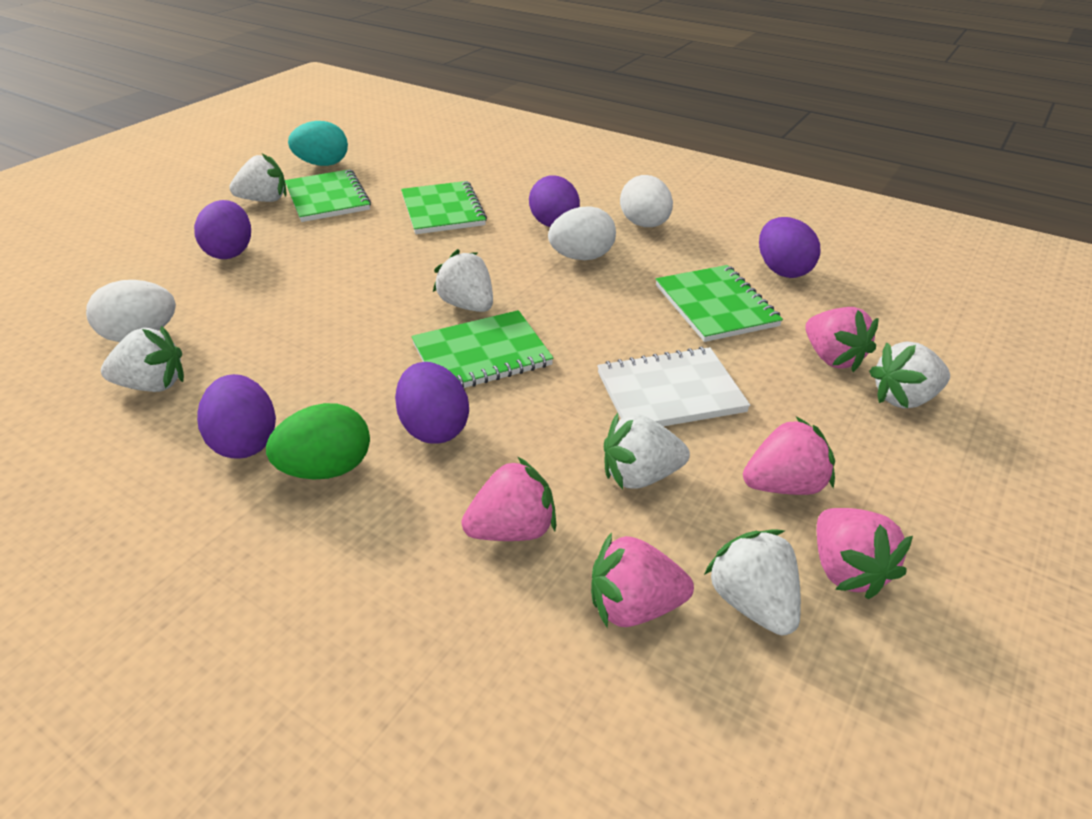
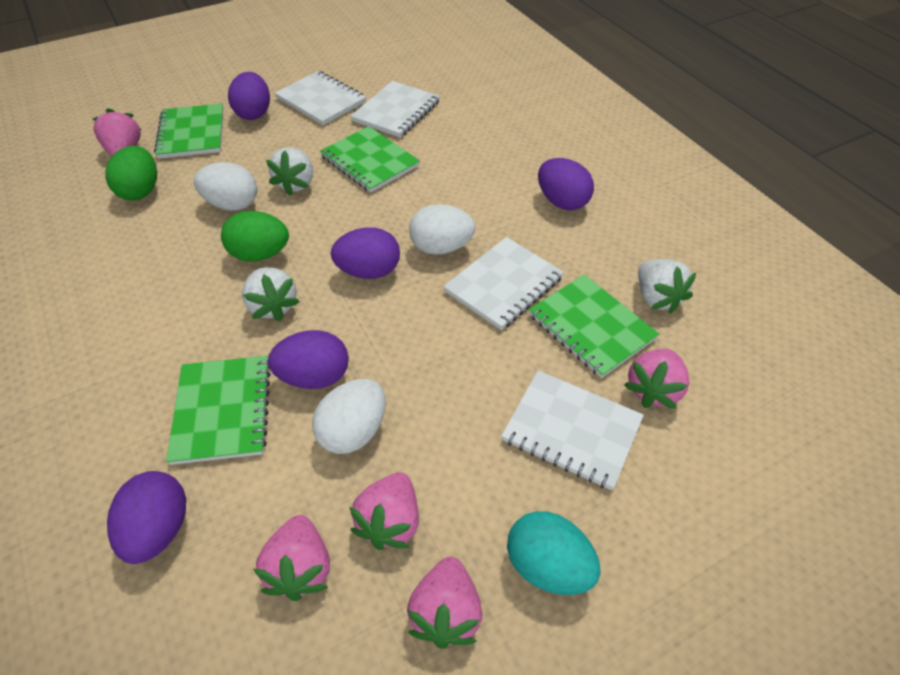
green egg: 1 -> 2
white notebook: 1 -> 4
white strawberry: 6 -> 3

